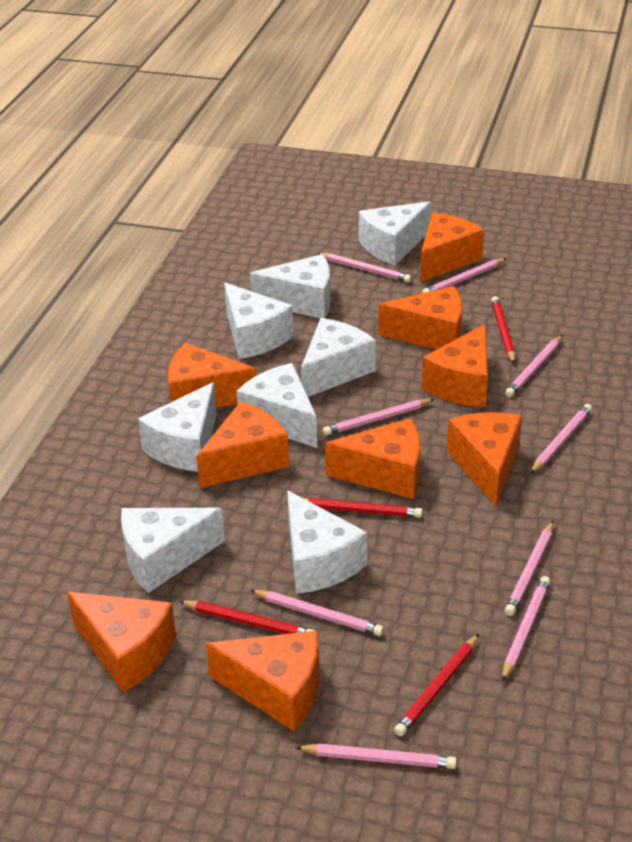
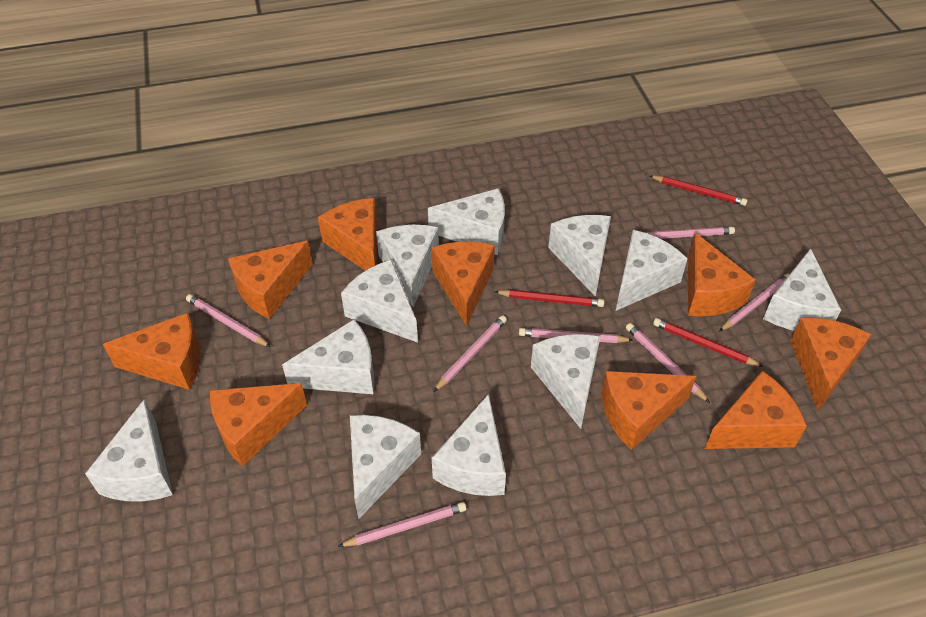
pink pencil: 9 -> 7
red pencil: 4 -> 3
white cheese: 8 -> 11

